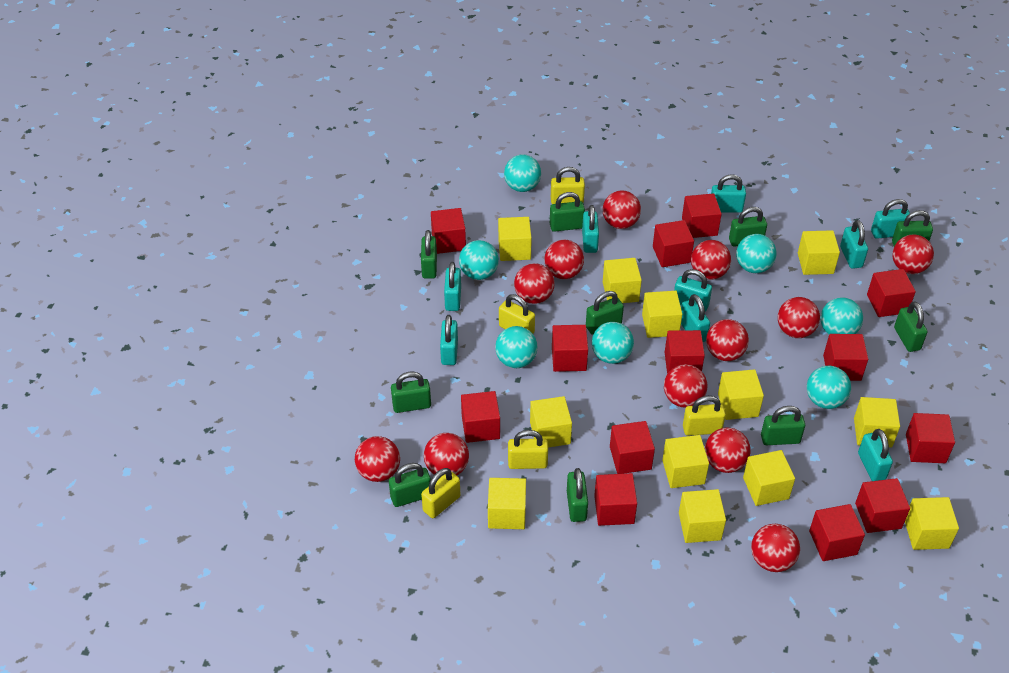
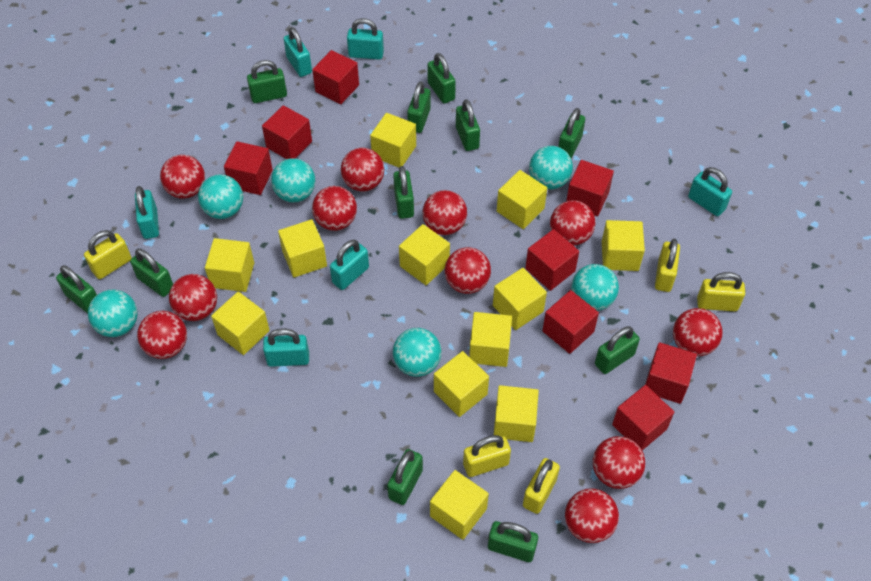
green padlock: 10 -> 11
red ball: 12 -> 11
red cube: 13 -> 8
turquoise ball: 7 -> 6
turquoise padlock: 9 -> 6

